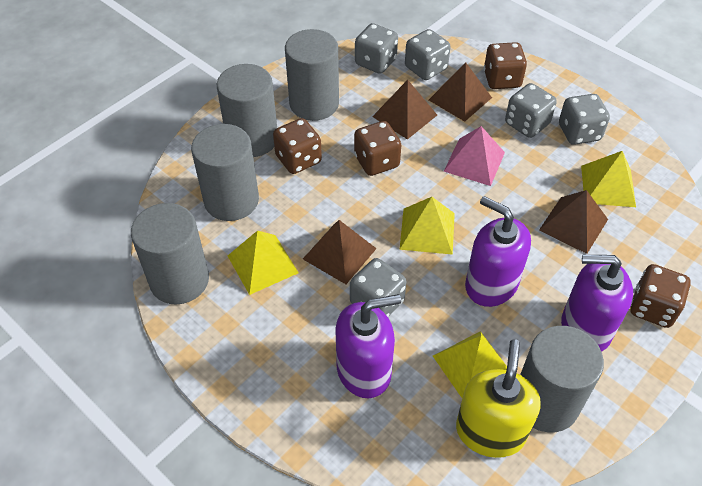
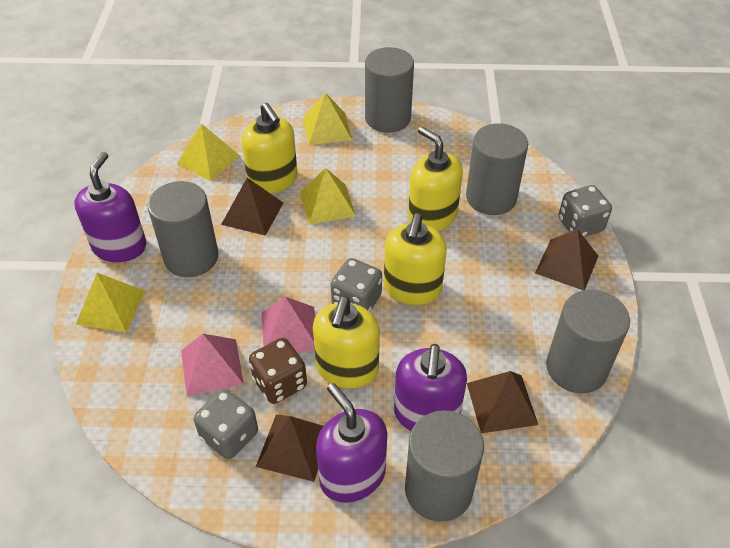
brown dice: 4 -> 1
grey dice: 5 -> 3
pink pyramid: 1 -> 2
yellow soap dispenser: 1 -> 4

